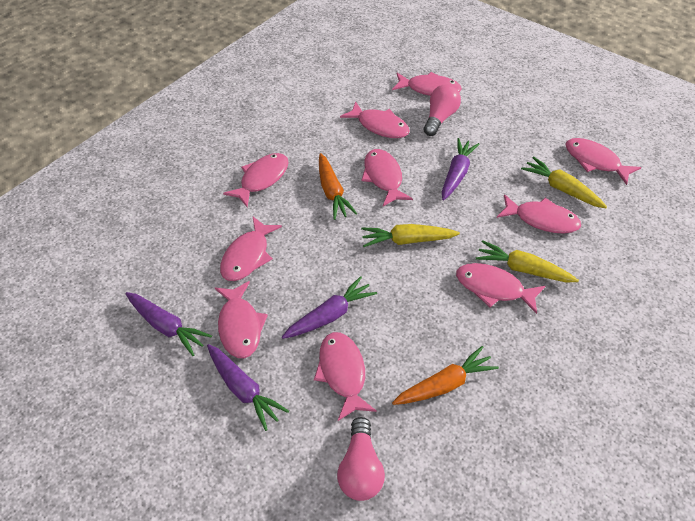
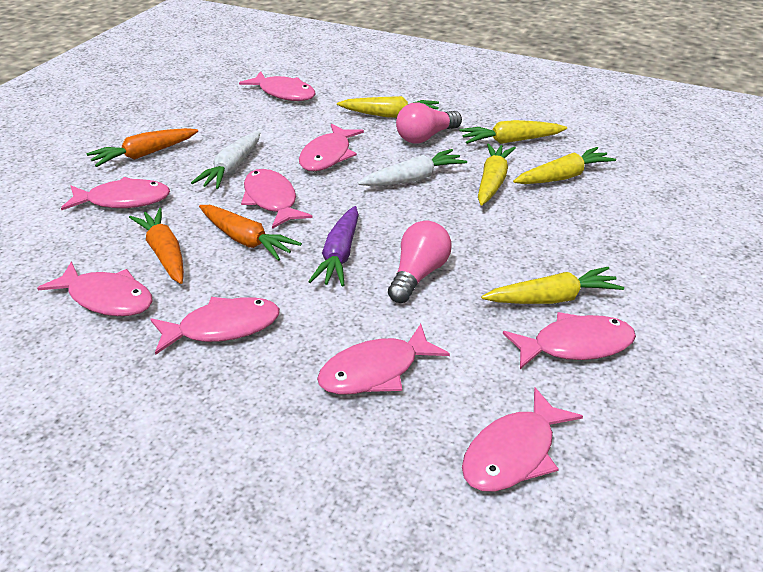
orange carrot: 2 -> 3
pink fish: 10 -> 9
purple carrot: 4 -> 1
white carrot: 0 -> 2
yellow carrot: 3 -> 5

